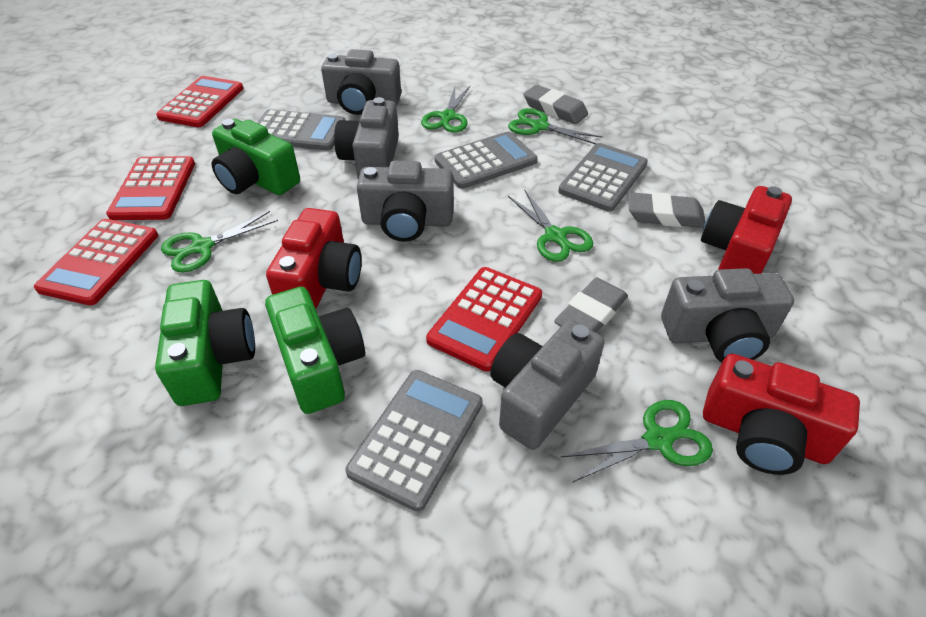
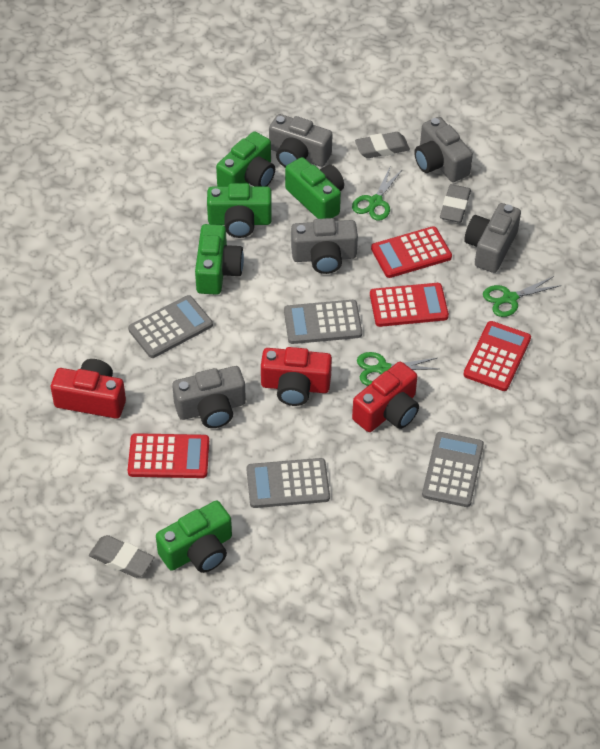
green camera: 3 -> 5
green scissors: 5 -> 3

